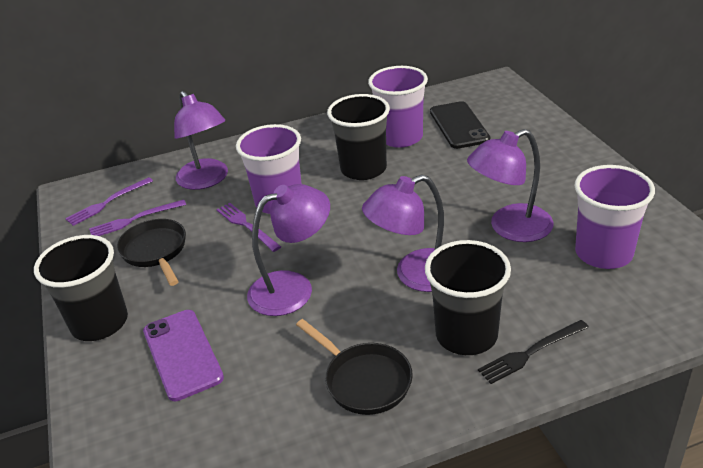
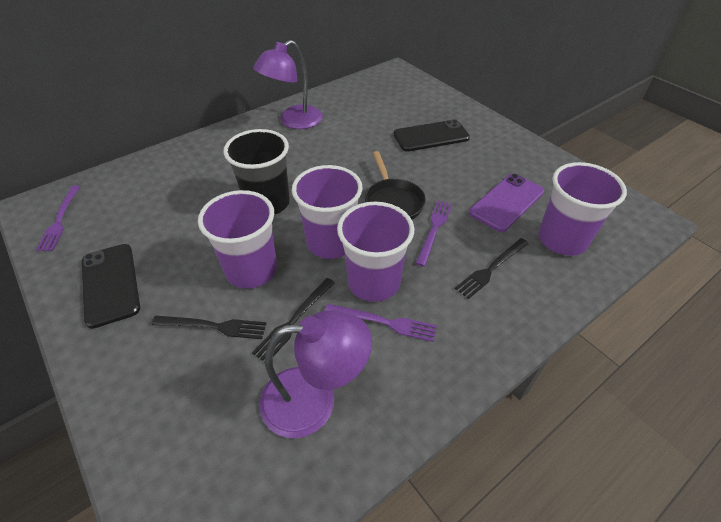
black cup: 3 -> 1
black fork: 1 -> 3
black pan: 2 -> 1
black phone: 1 -> 2
purple cup: 3 -> 4
purple lamp: 4 -> 2

